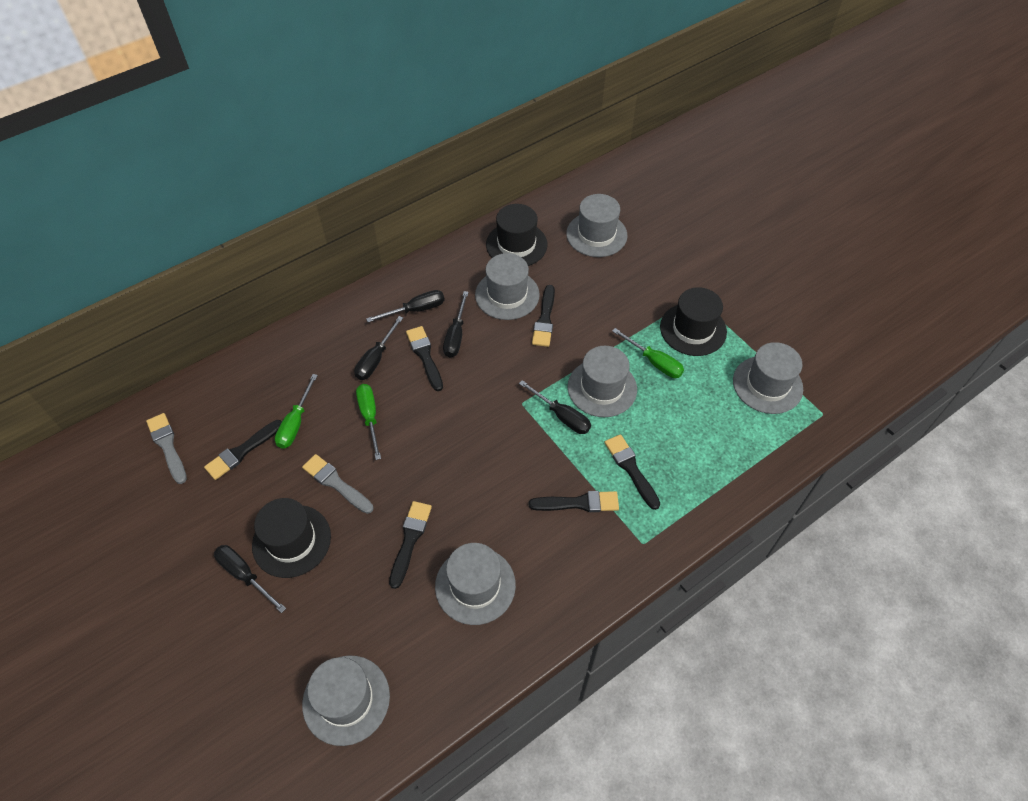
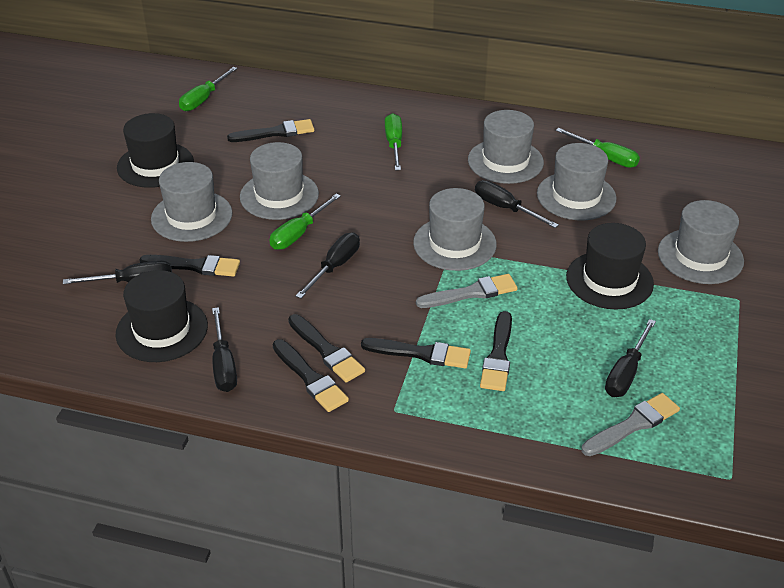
green screwdriver: 3 -> 4

